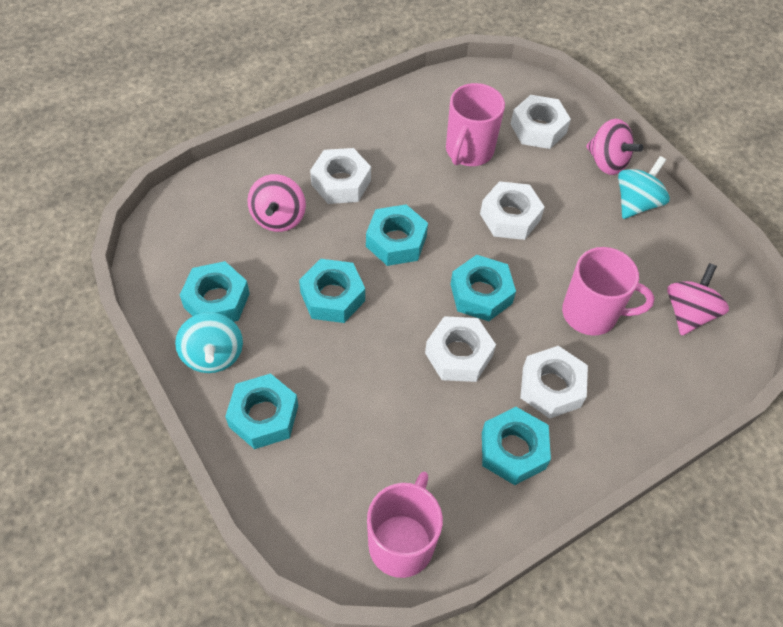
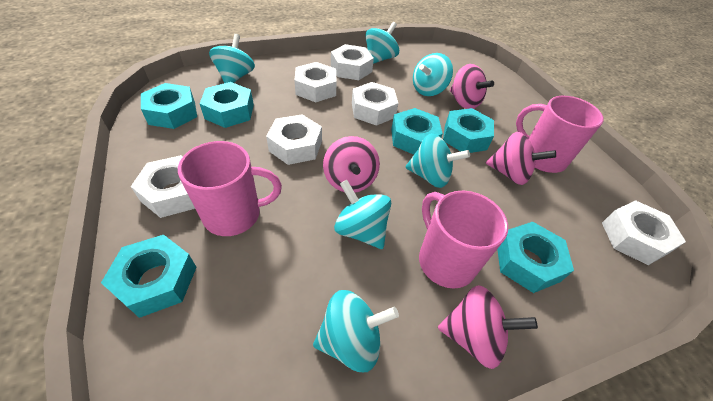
pink spinning top: 3 -> 4
turquoise spinning top: 2 -> 6
white nut: 5 -> 6

